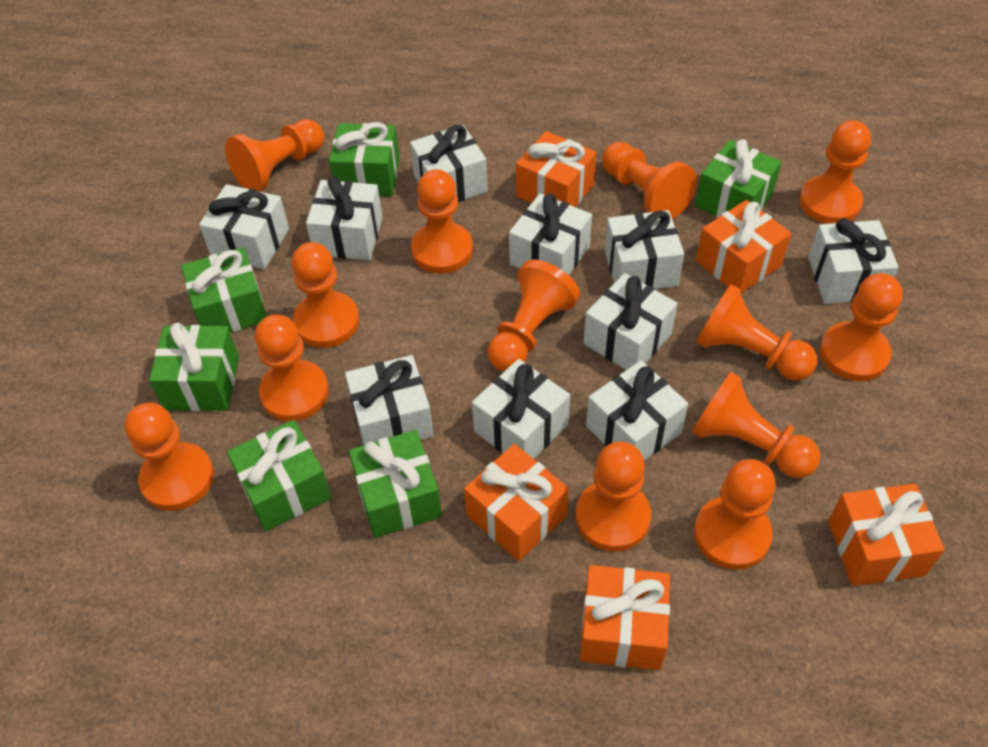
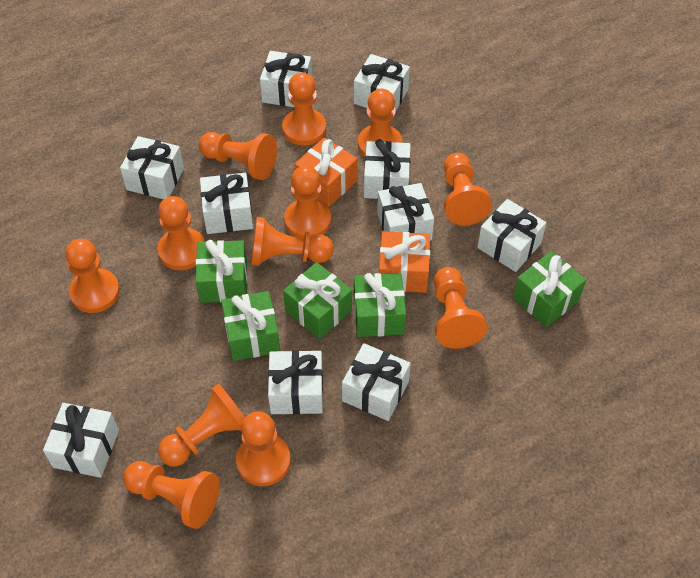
green gift: 6 -> 5
orange gift: 5 -> 2
orange pawn: 13 -> 12

